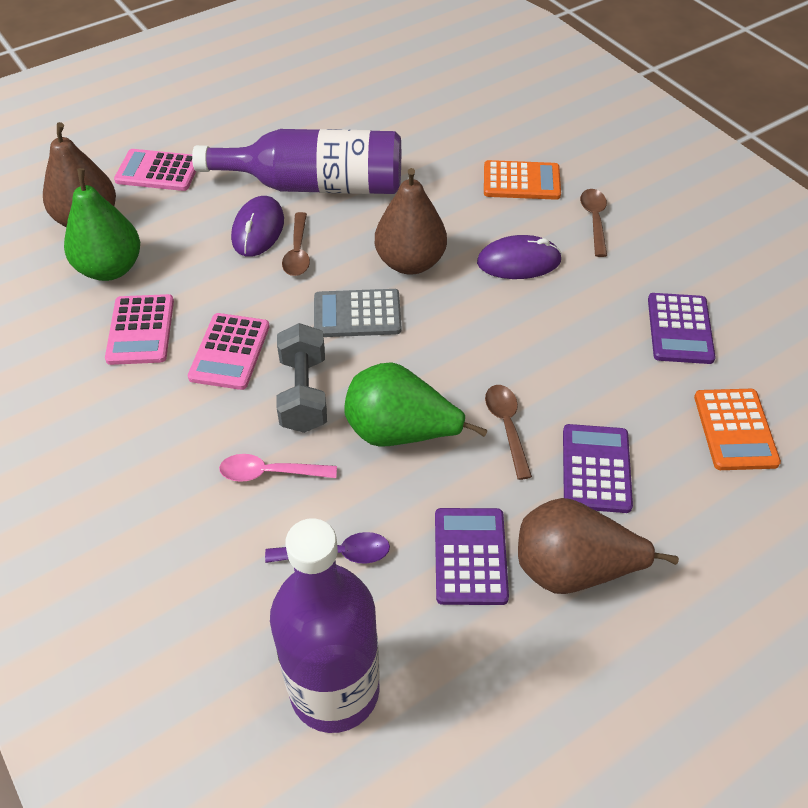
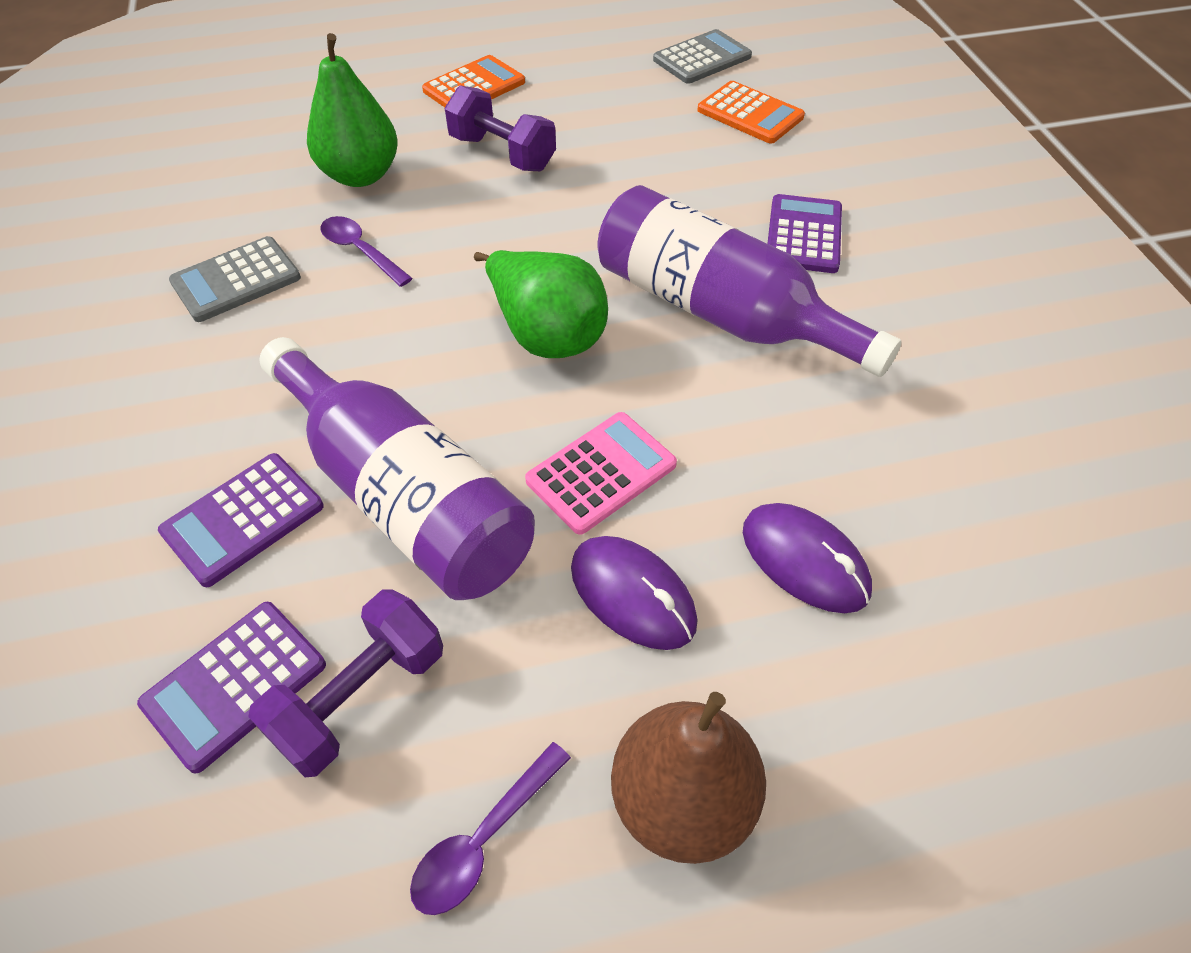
brown pear: 3 -> 1
brown spoon: 3 -> 0
grey calculator: 1 -> 2
grey dumbbell: 1 -> 0
pink calculator: 3 -> 1
pink spoon: 1 -> 0
purple dumbbell: 0 -> 2
purple spoon: 1 -> 2

